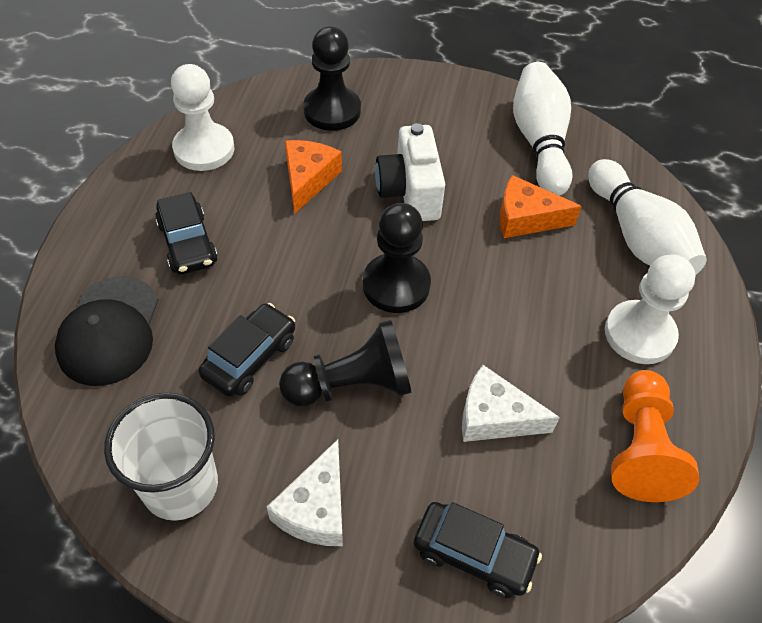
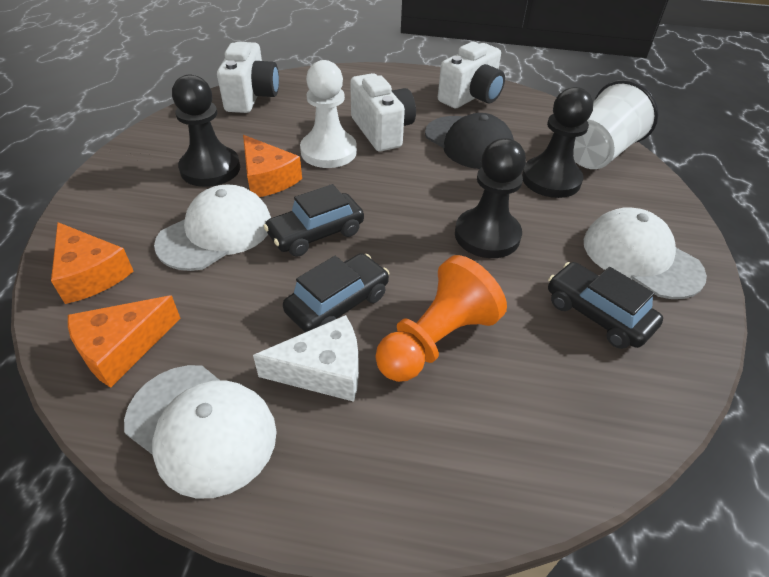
orange cheese: 2 -> 3
white bowling pin: 2 -> 0
white camera: 1 -> 3
white cap: 0 -> 3
white cheese: 2 -> 1
white pawn: 2 -> 1

